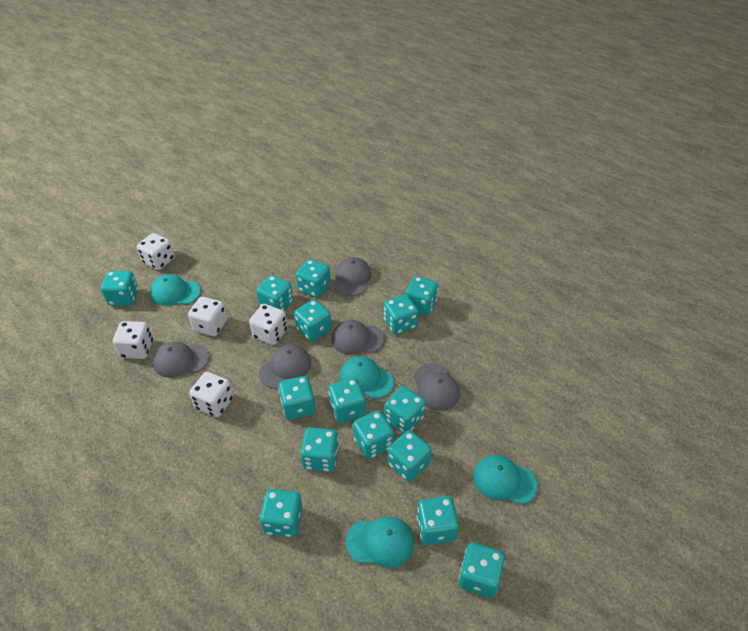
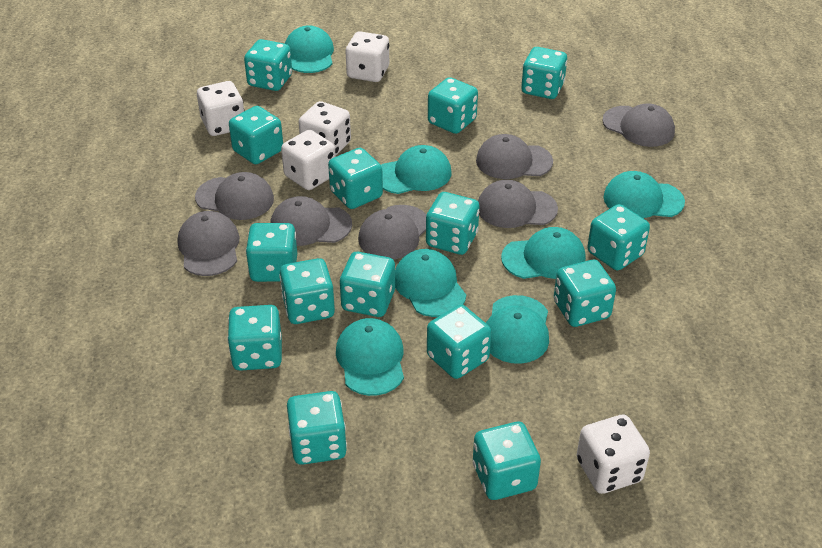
grey cap: 5 -> 7
turquoise cap: 4 -> 7

